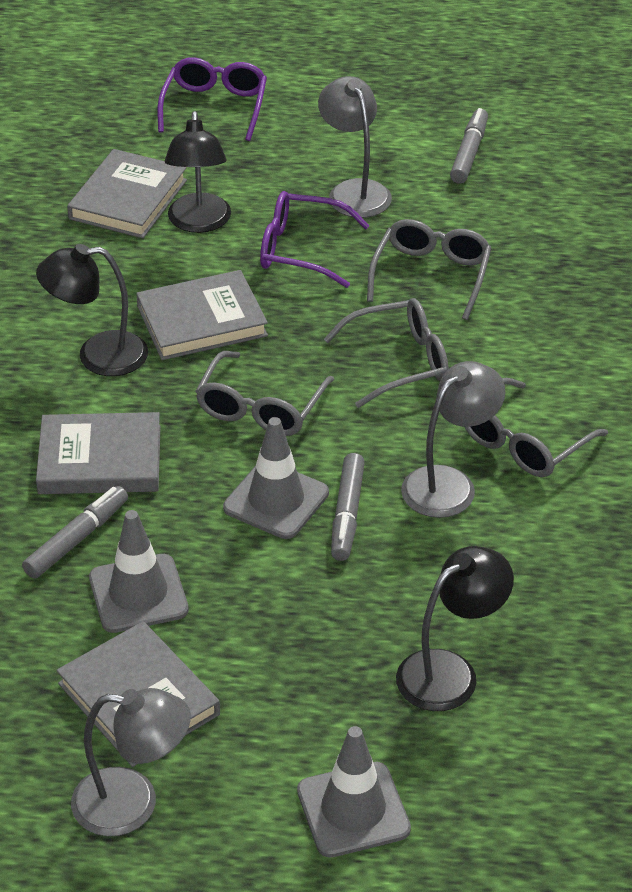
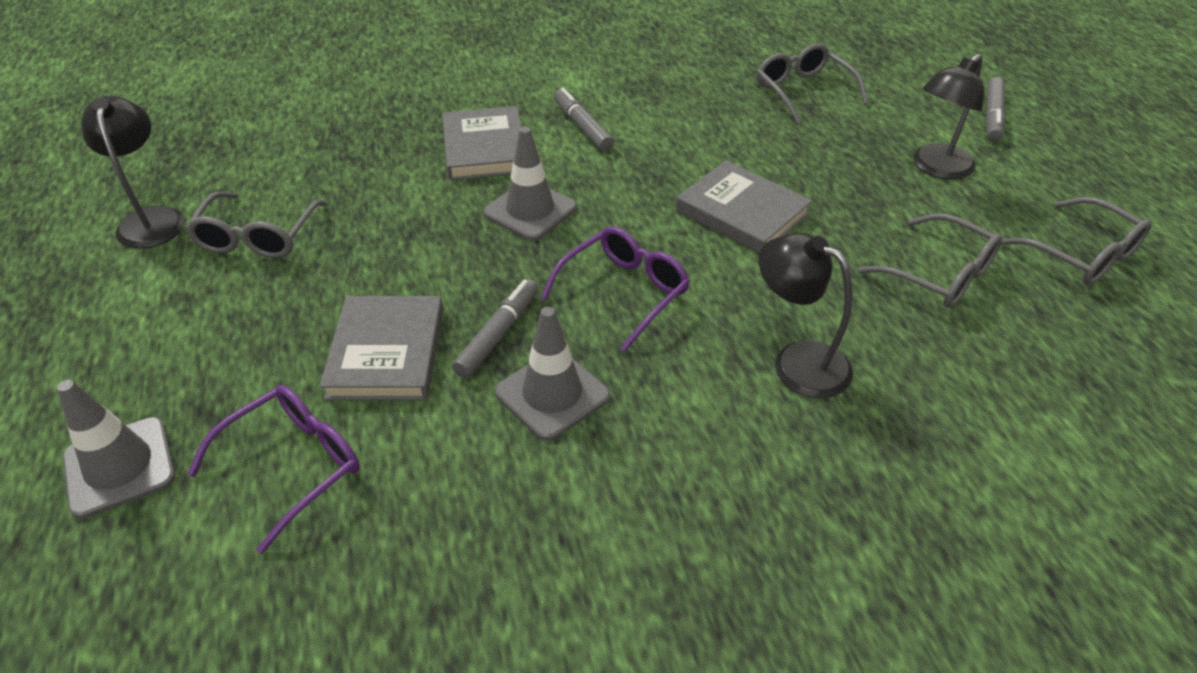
grey book: 4 -> 3
grey lamp: 3 -> 0

